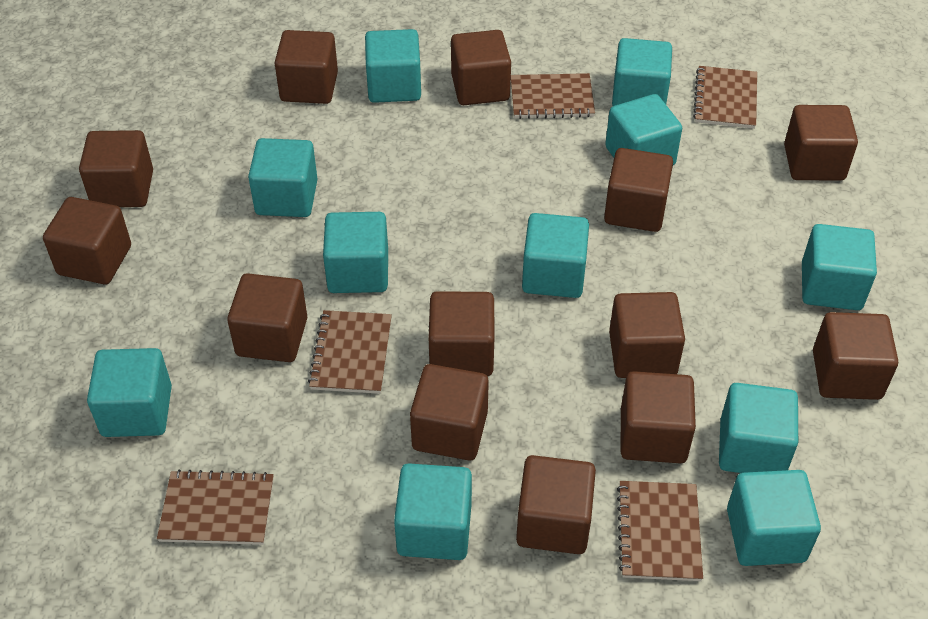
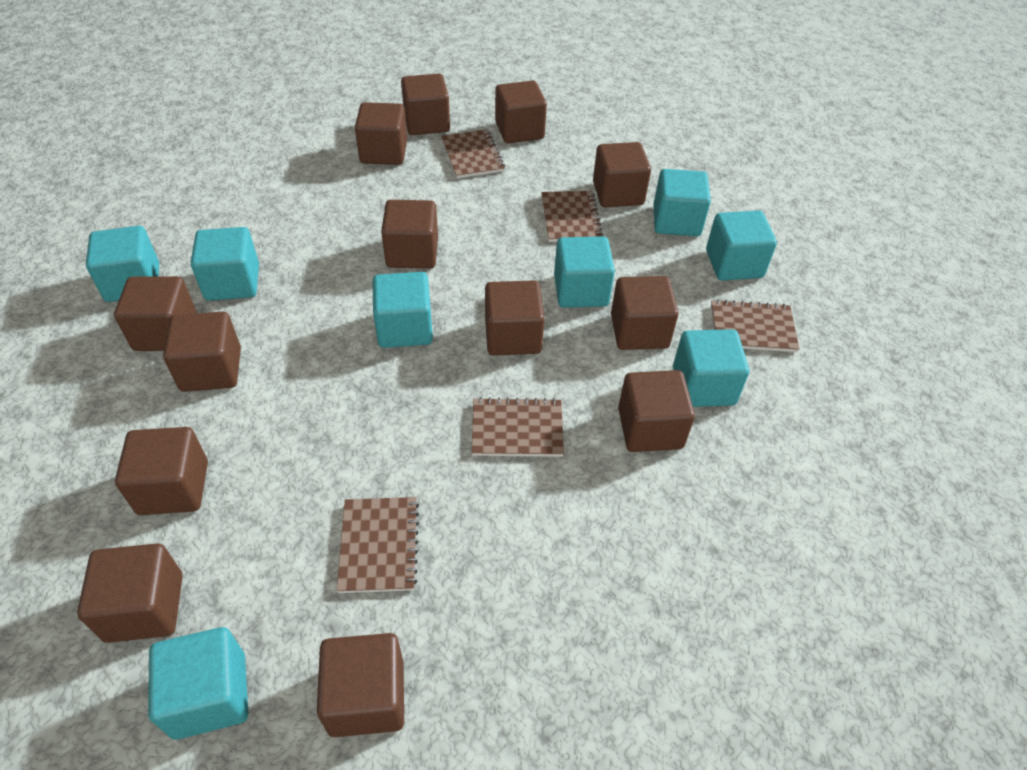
turquoise cube: 11 -> 8

